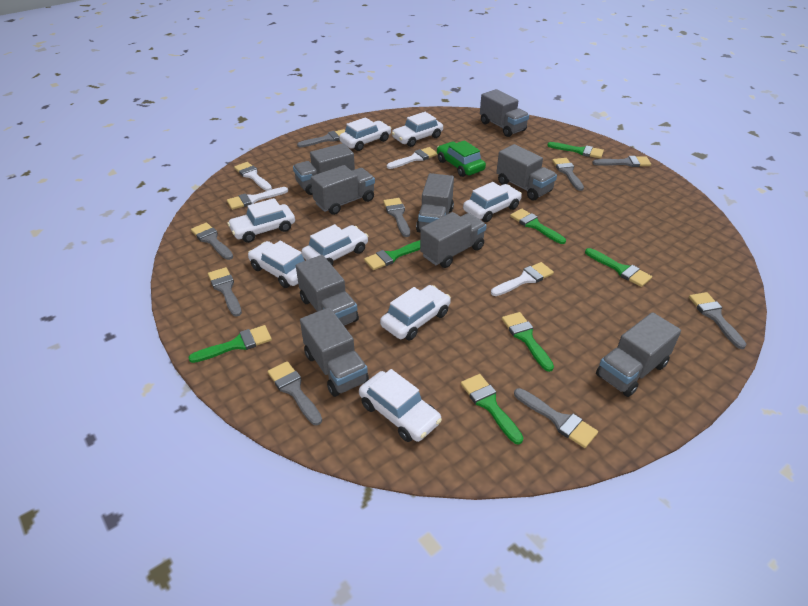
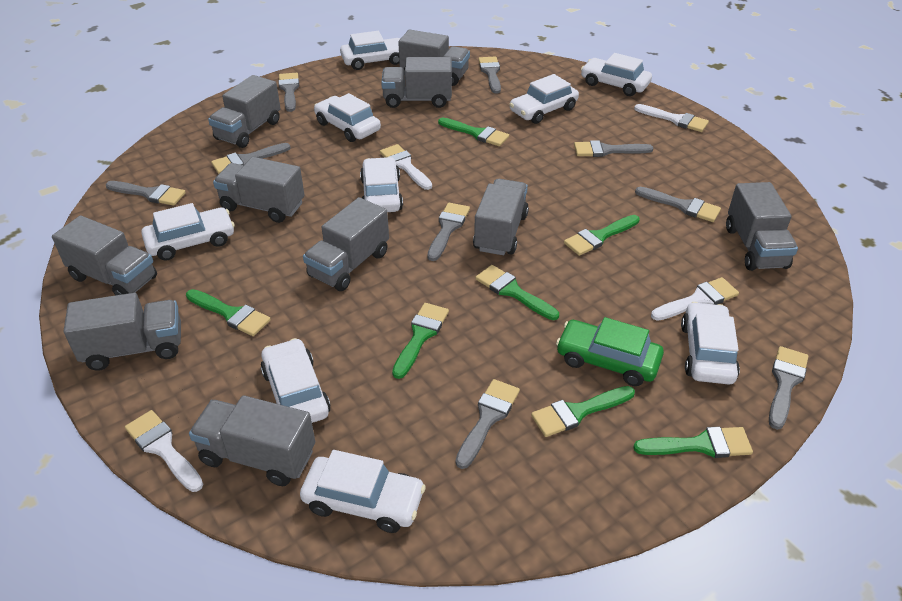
grey truck: 9 -> 10
white car: 8 -> 9

